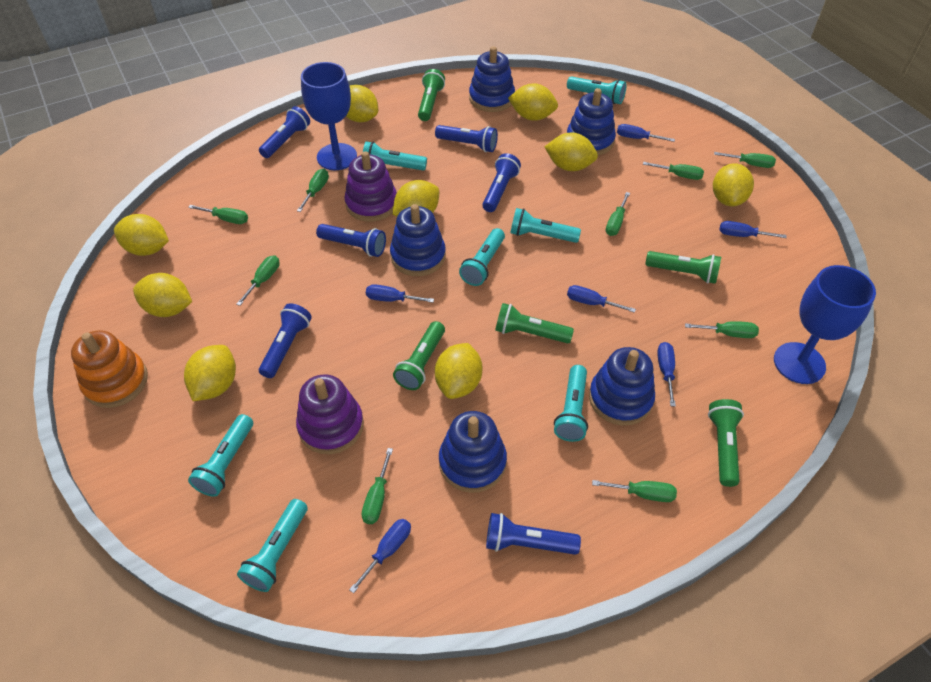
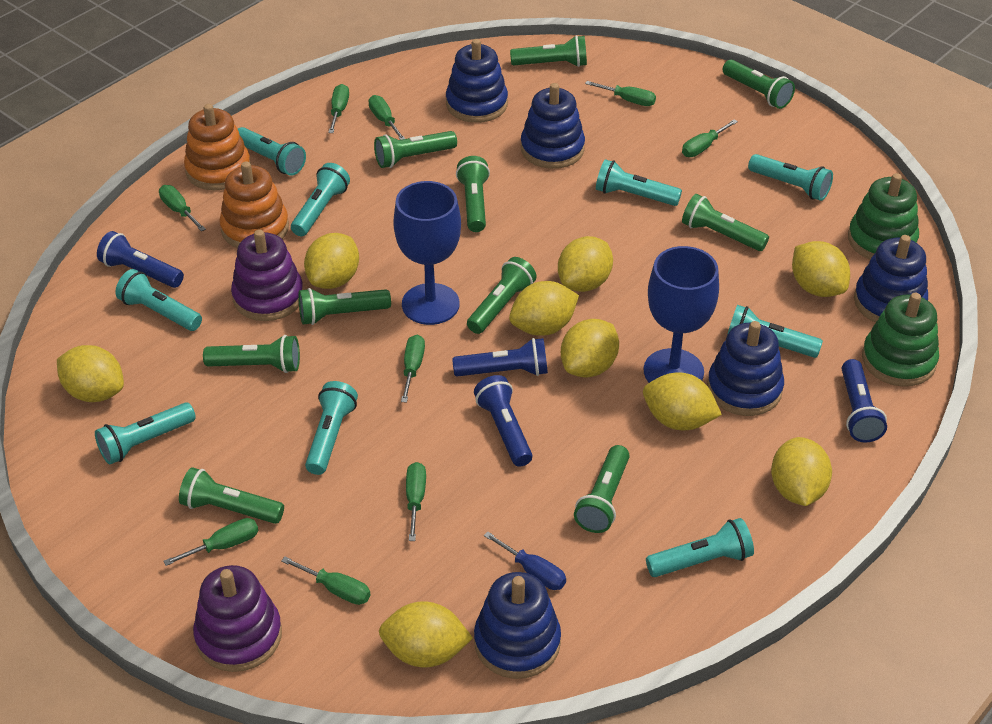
blue flashlight: 6 -> 4
blue screwdriver: 6 -> 1
green flashlight: 5 -> 10
green stacking toy: 0 -> 2
orange stacking toy: 1 -> 2
turquoise flashlight: 7 -> 9

